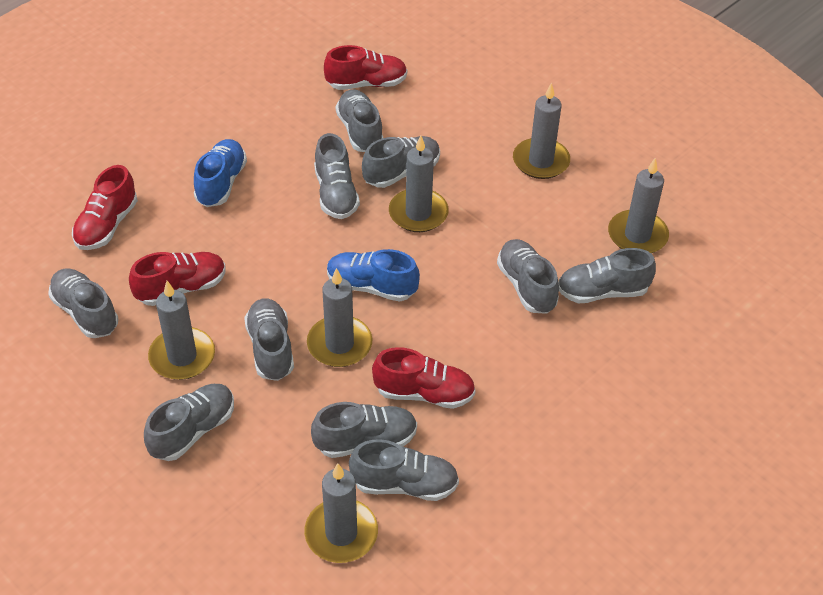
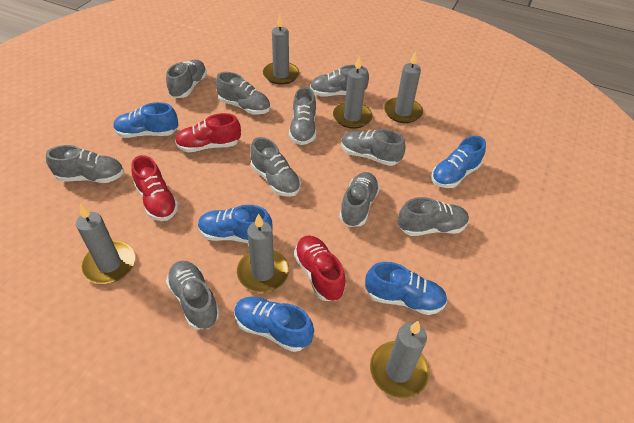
blue shoe: 2 -> 5
red shoe: 4 -> 3

